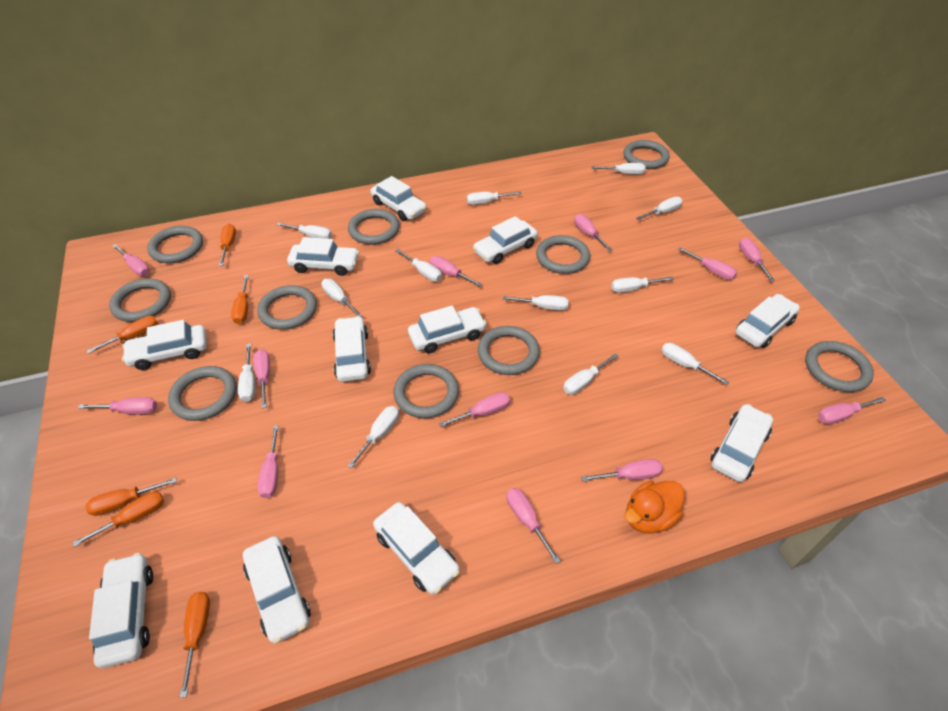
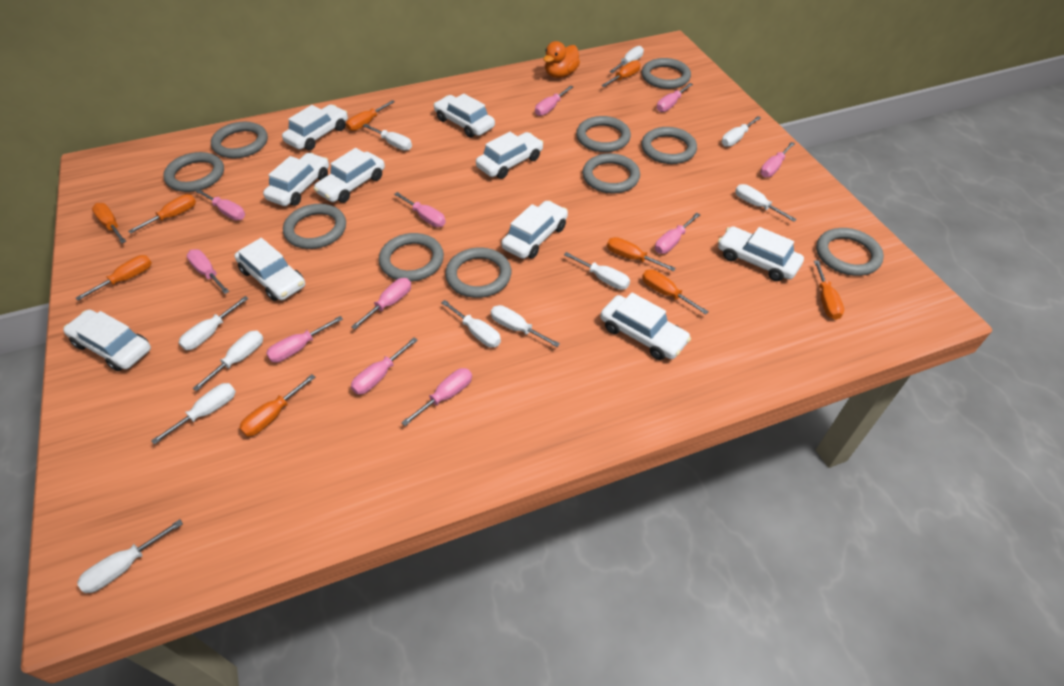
orange screwdriver: 6 -> 9
pink screwdriver: 12 -> 11
white car: 11 -> 10
white screwdriver: 12 -> 11

